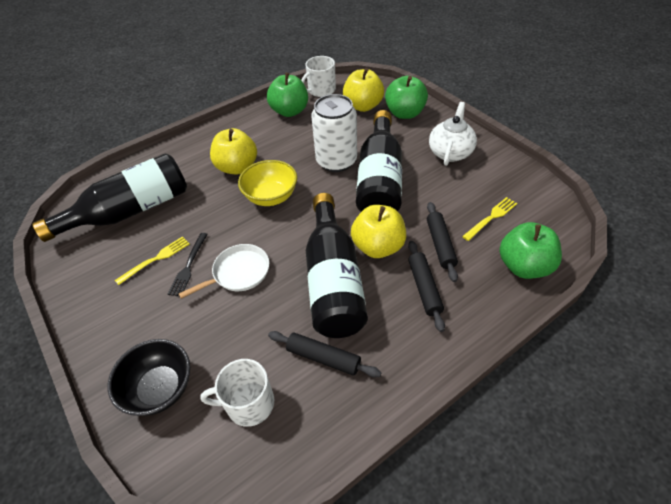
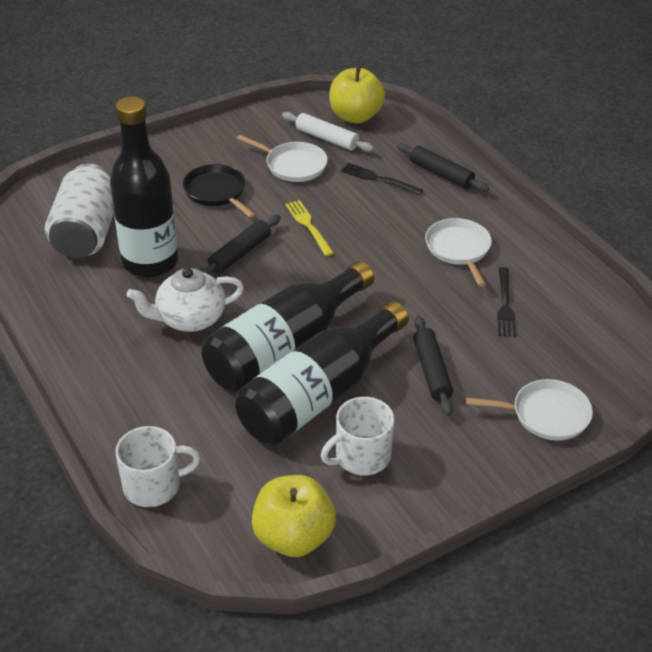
black bowl: 1 -> 0
black fork: 1 -> 2
black pan: 0 -> 1
green apple: 3 -> 0
white pan: 1 -> 3
white rolling pin: 0 -> 1
yellow apple: 3 -> 2
yellow bowl: 1 -> 0
yellow fork: 2 -> 1

